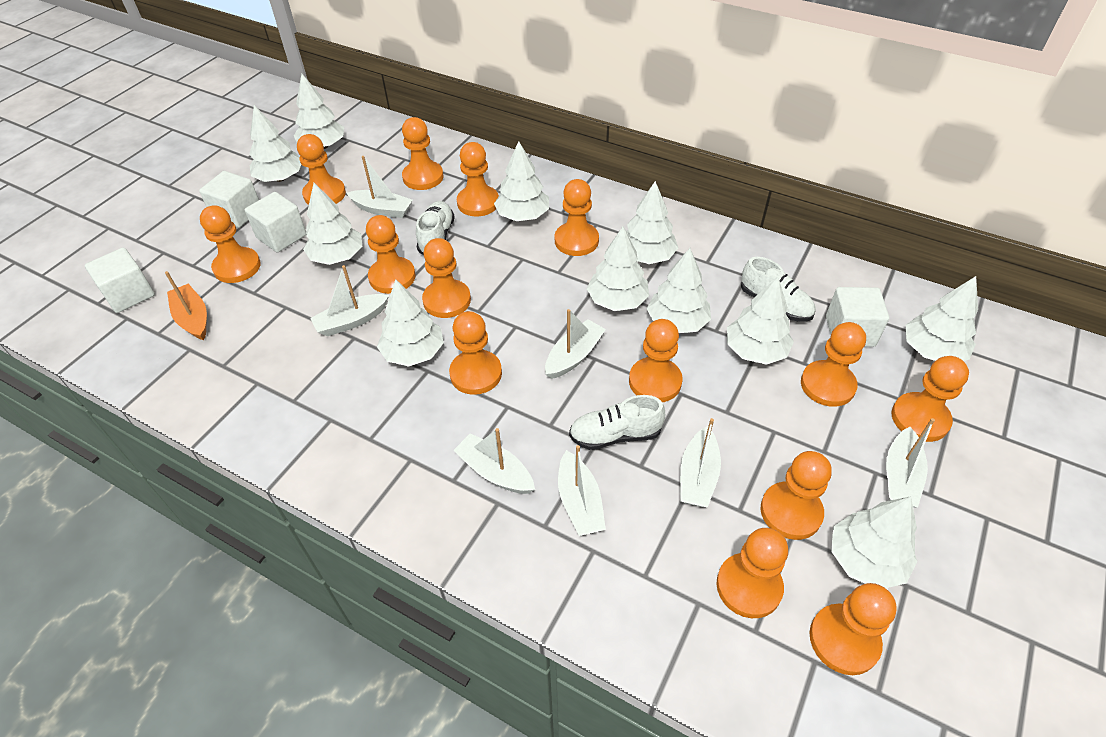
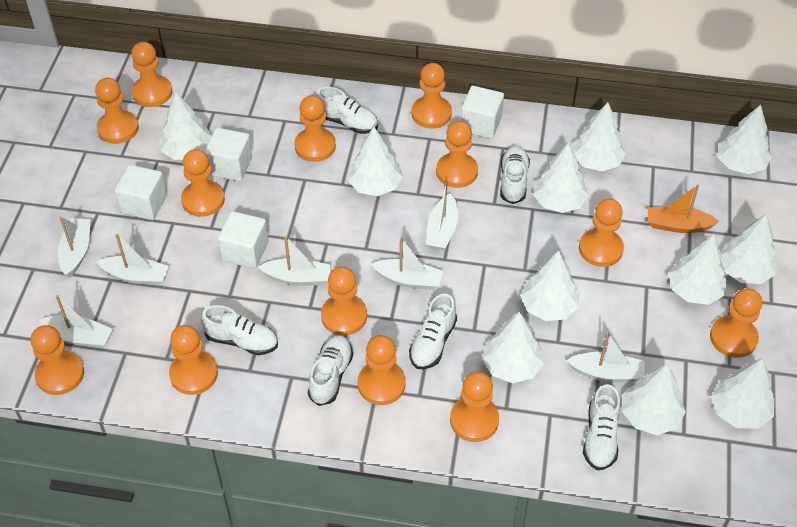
orange pawn: 14 -> 13
white shoe: 3 -> 6

